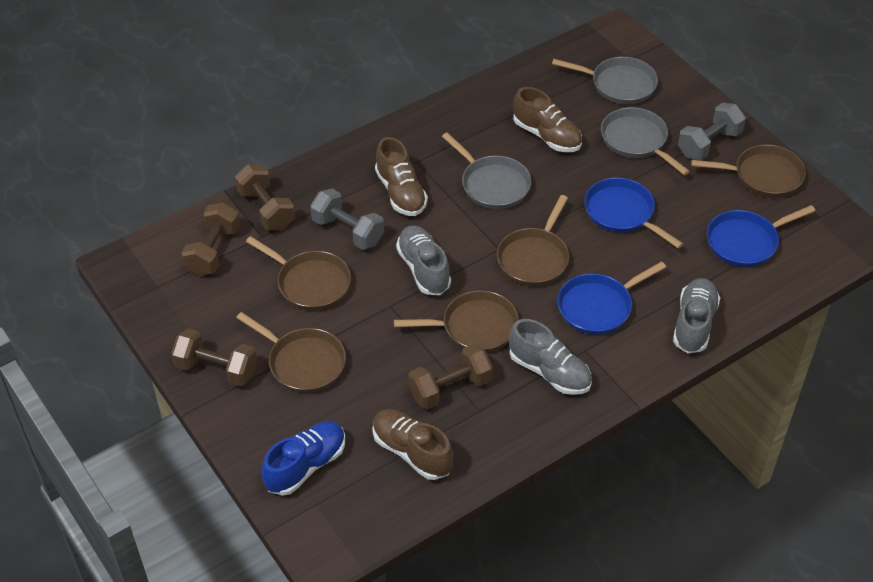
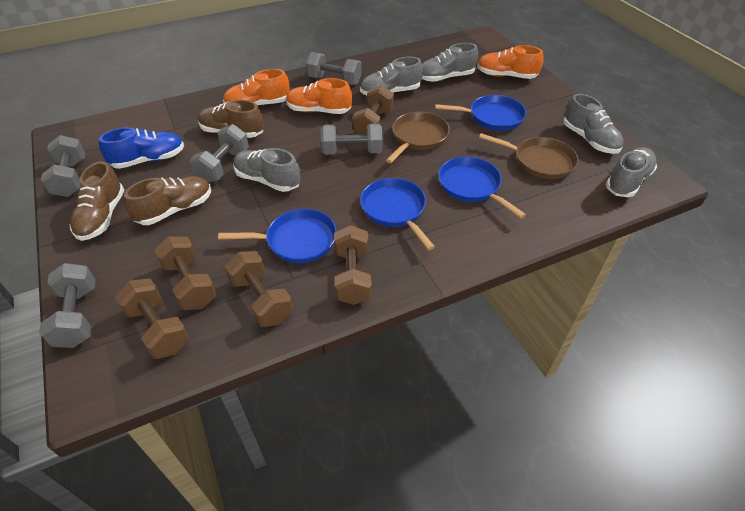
blue pan: 3 -> 4
brown dumbbell: 4 -> 5
brown pan: 5 -> 2
grey dumbbell: 2 -> 5
grey pan: 3 -> 0
grey shoe: 3 -> 5
orange shoe: 0 -> 3

